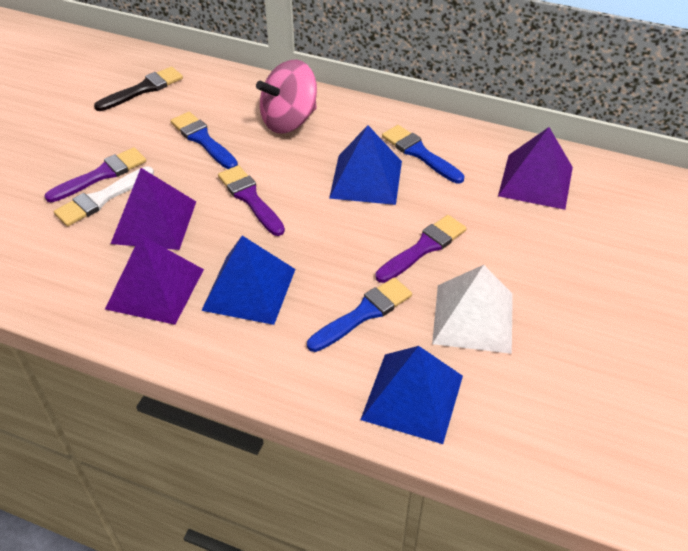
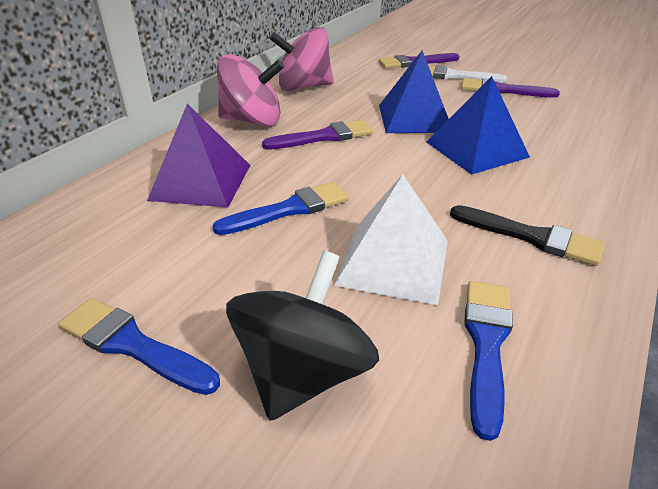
black spinning top: 0 -> 1
blue pyramid: 3 -> 2
pink spinning top: 1 -> 2
purple pyramid: 3 -> 1

